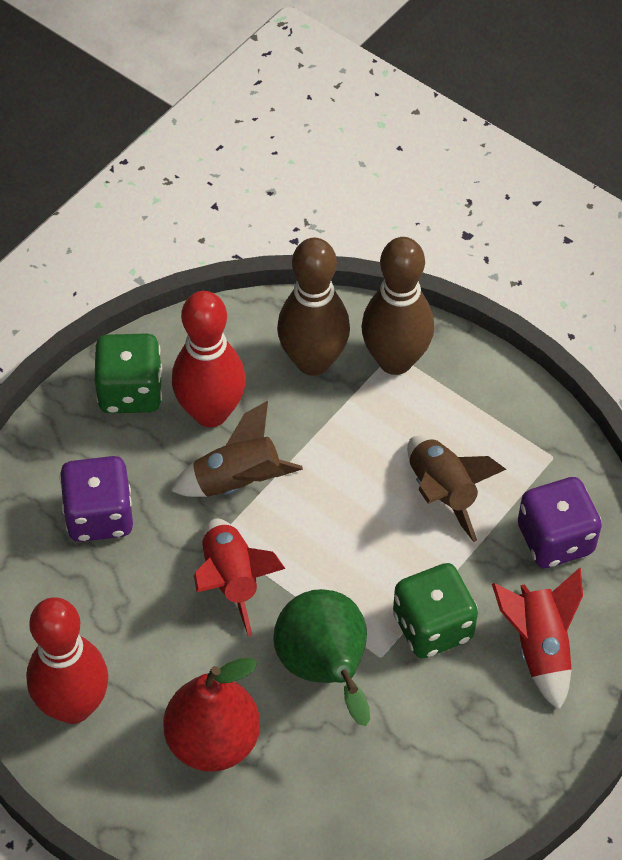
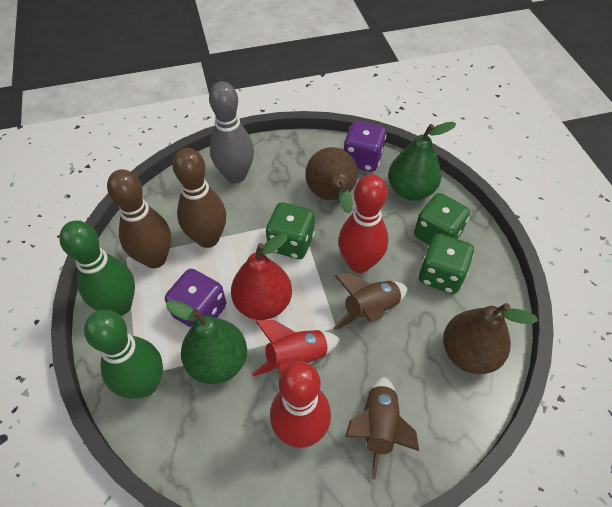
brown pear: 0 -> 2
green bowling pin: 0 -> 2
green dice: 2 -> 3
green pear: 1 -> 2
grey bowling pin: 0 -> 1
red rocket: 2 -> 1

